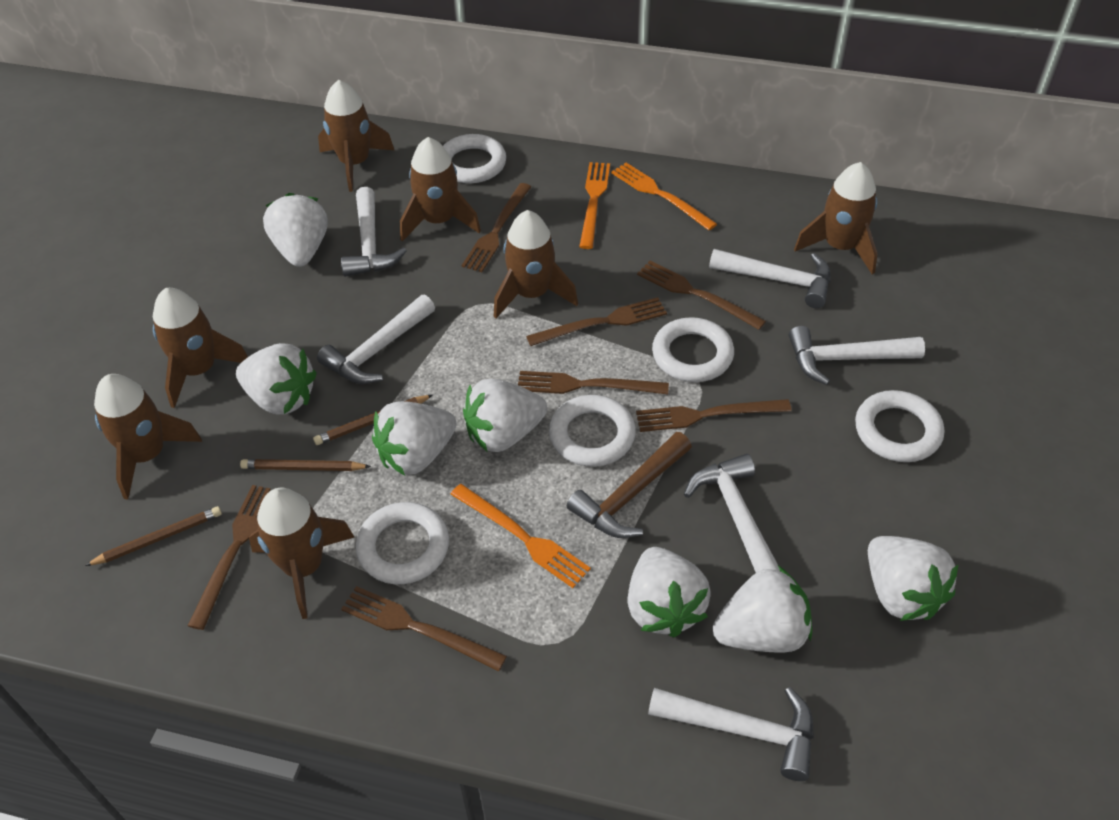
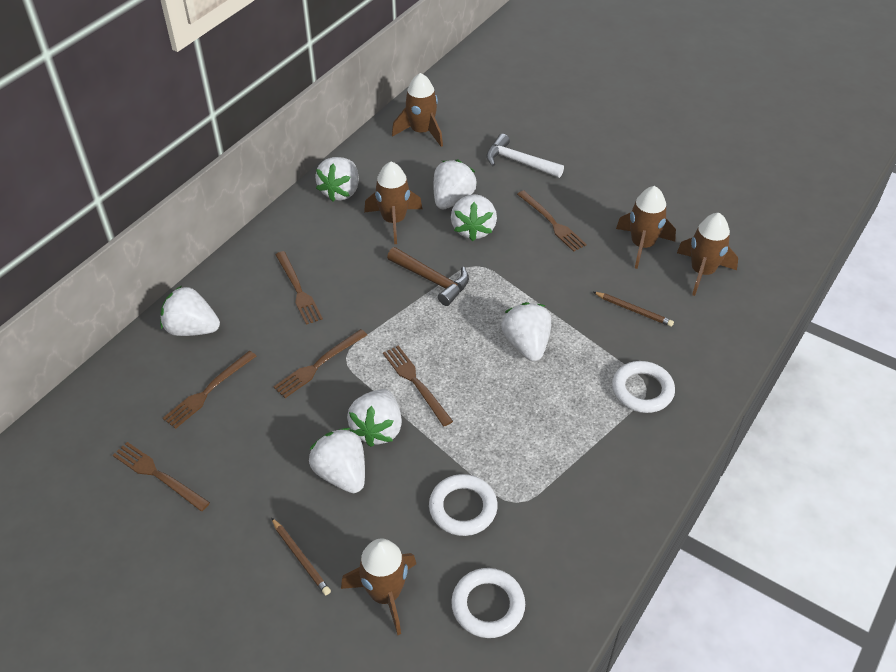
brown fork: 7 -> 6
brown pencil: 3 -> 2
brown rocket: 7 -> 5
orange fork: 3 -> 0
white hammer: 6 -> 1
white ring: 5 -> 3

